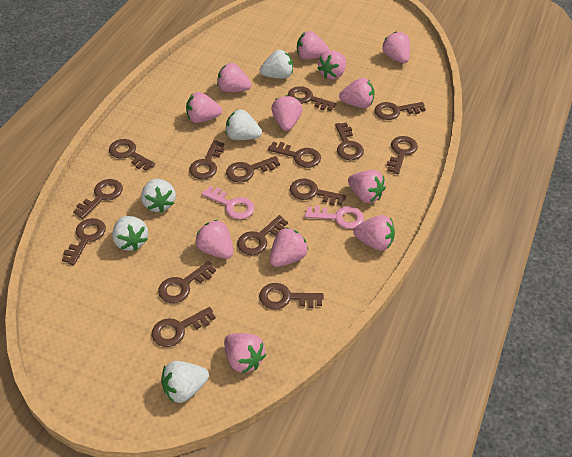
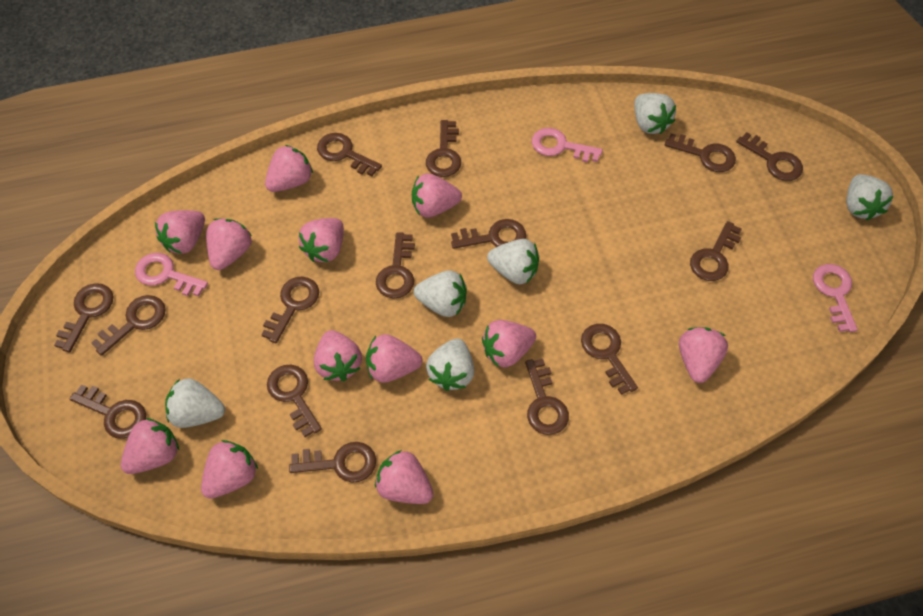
pink key: 2 -> 3
white strawberry: 5 -> 6

